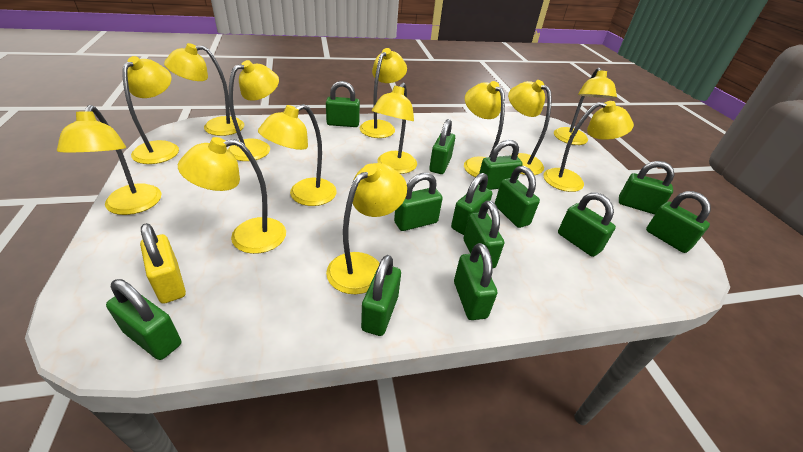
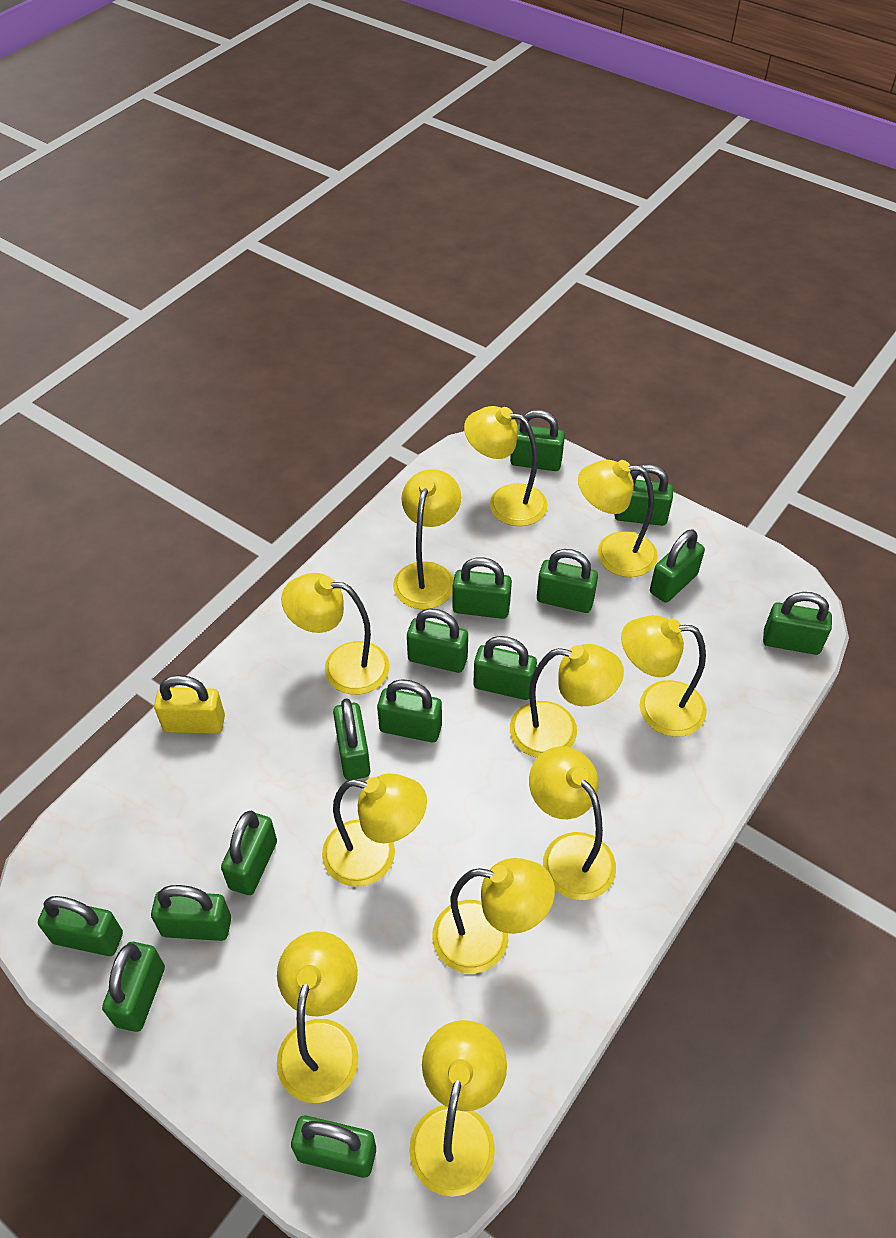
green padlock: 13 -> 15
yellow lamp: 13 -> 11

